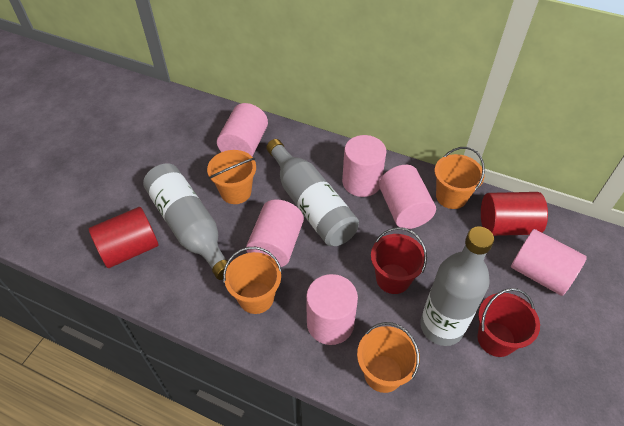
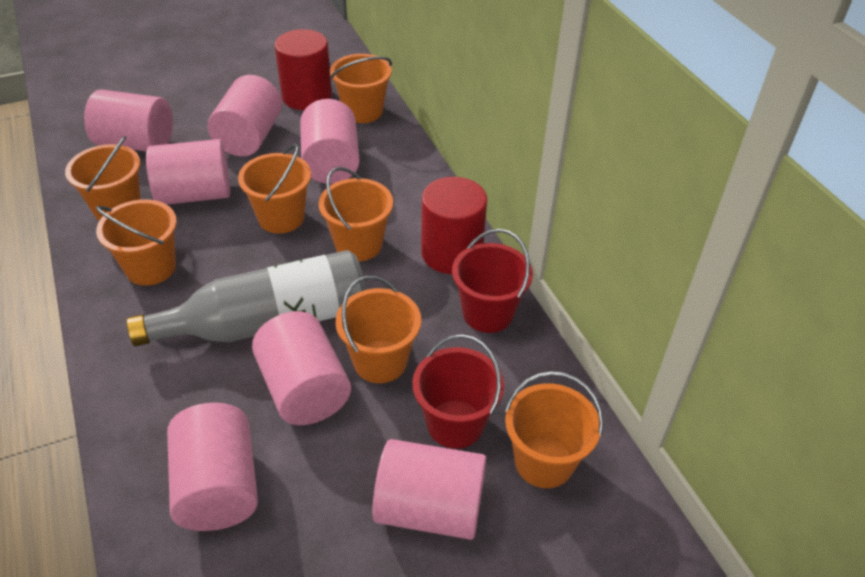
grey bottle: 3 -> 1
orange bucket: 4 -> 7
pink cylinder: 6 -> 7

